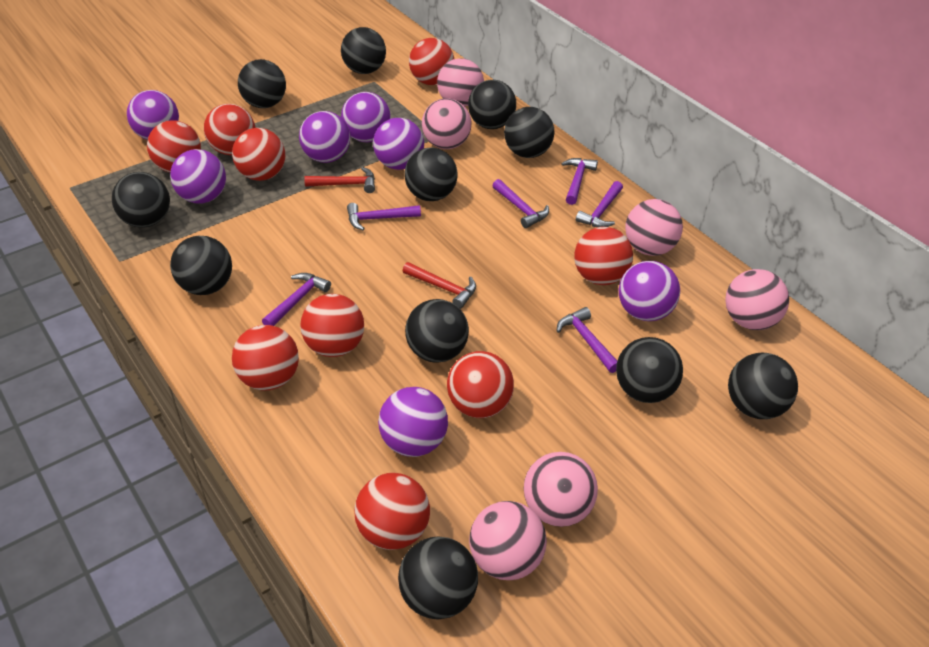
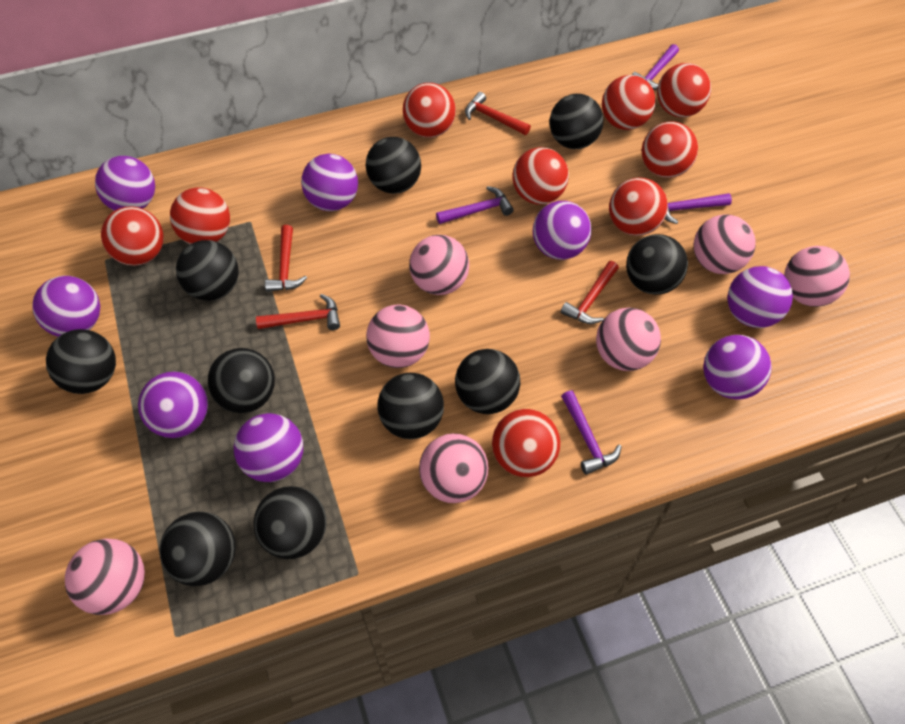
black ball: 11 -> 10
pink ball: 6 -> 7
purple ball: 7 -> 8
purple hammer: 6 -> 4
red hammer: 2 -> 4

